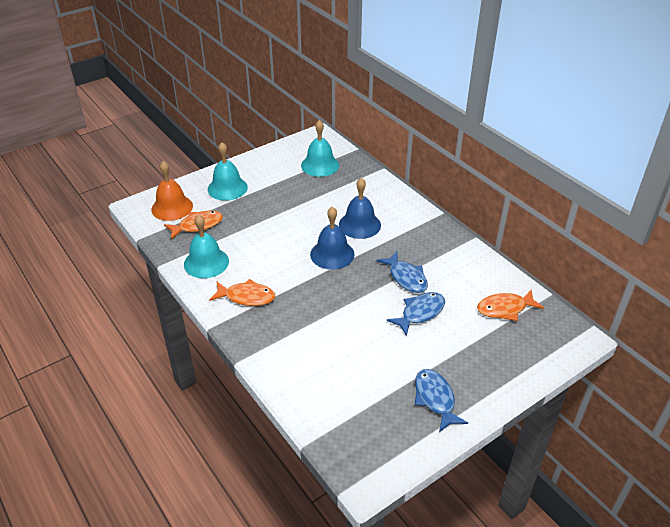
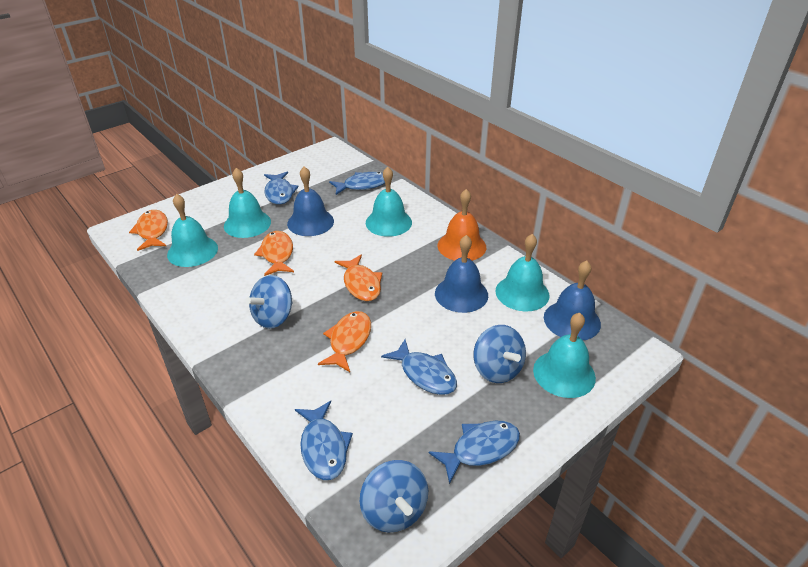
blue bell: 2 -> 3
blue fish: 3 -> 5
blue spinning top: 0 -> 3
orange fish: 3 -> 4
turquoise bell: 3 -> 5

